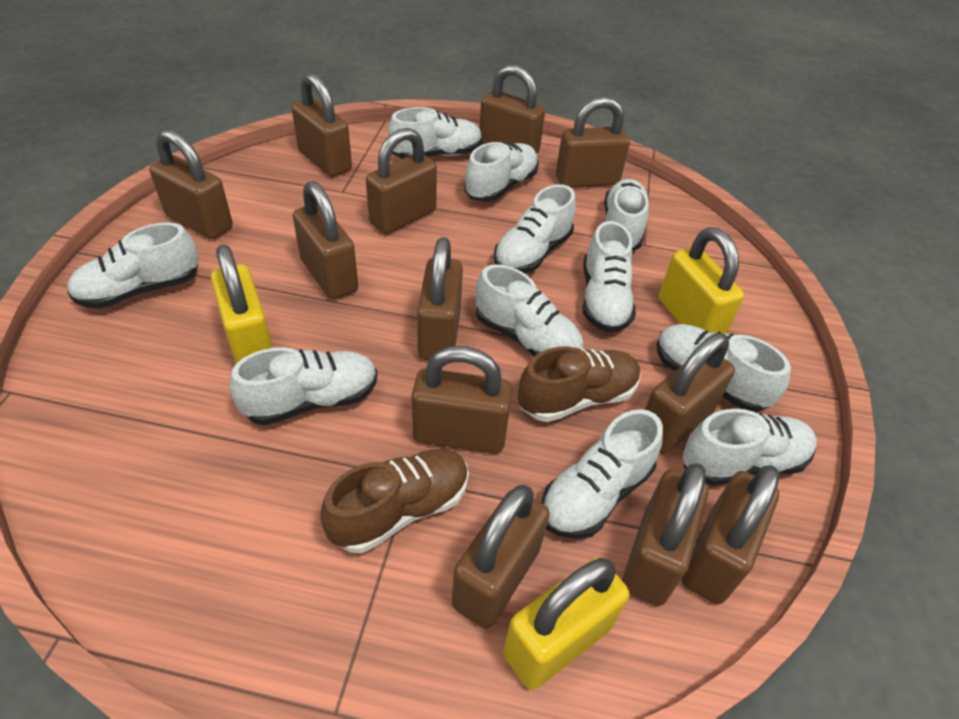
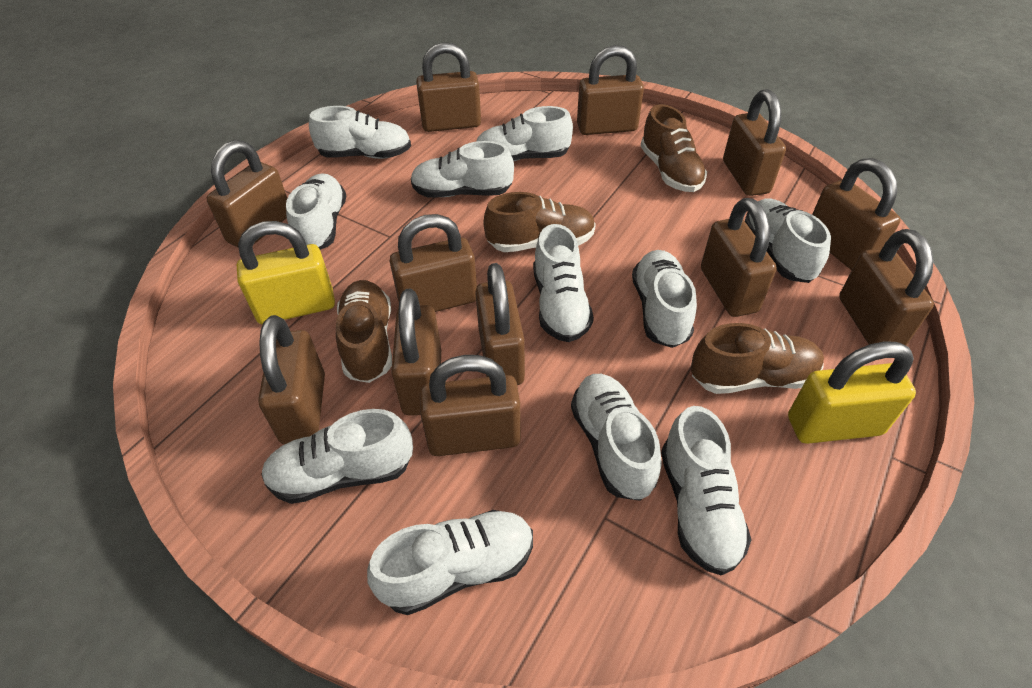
brown shoe: 2 -> 4
yellow padlock: 3 -> 2

